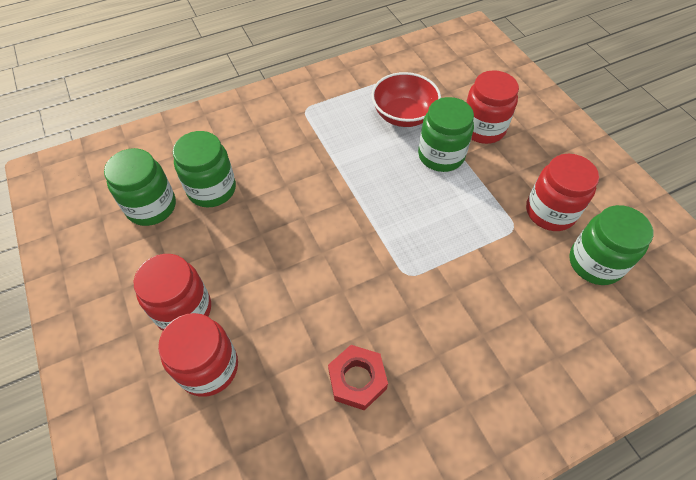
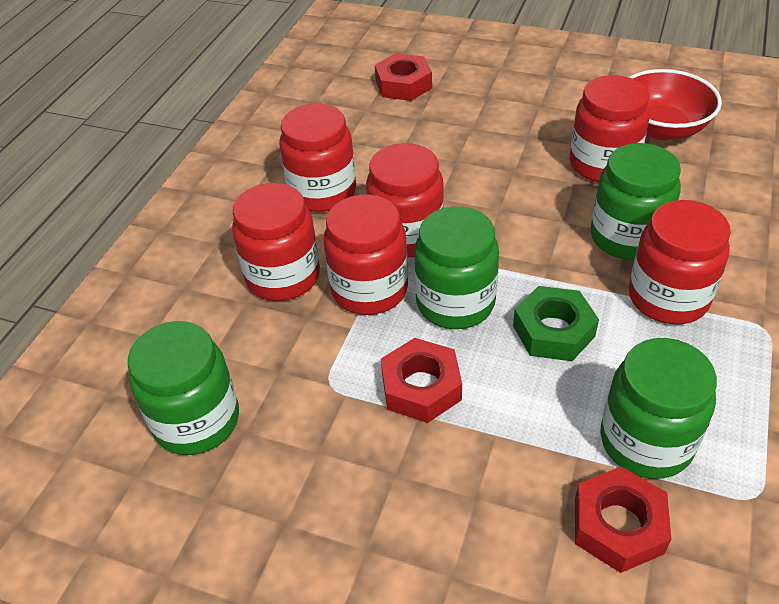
green nut: 0 -> 1
red jar: 4 -> 6
red nut: 1 -> 3

